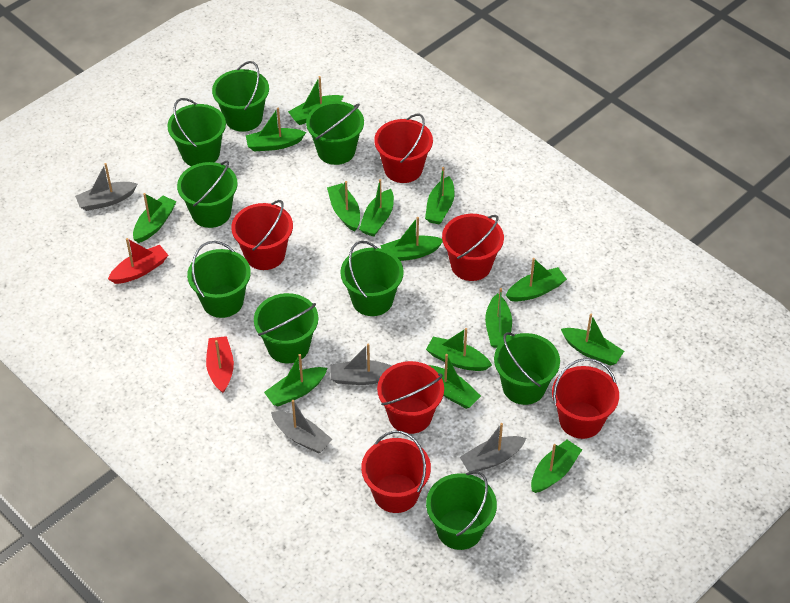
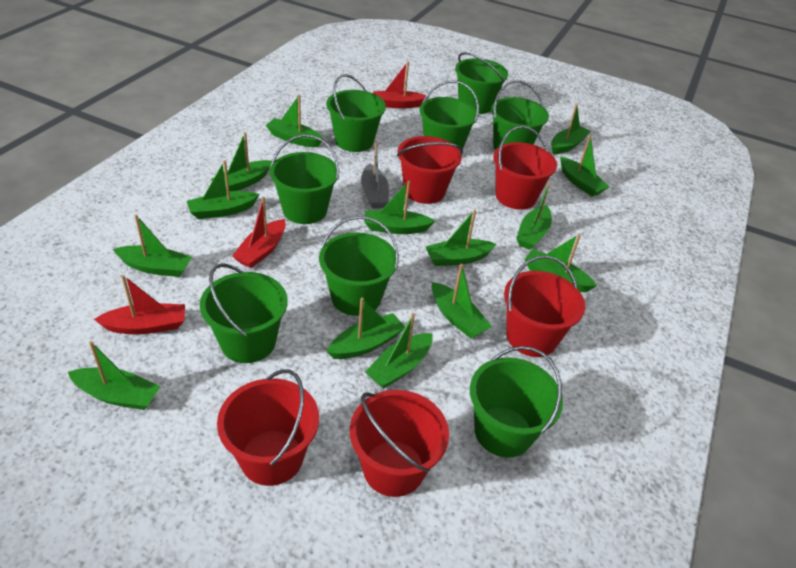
green bucket: 9 -> 8
grey boat: 4 -> 1
red boat: 2 -> 3
red bucket: 6 -> 5

